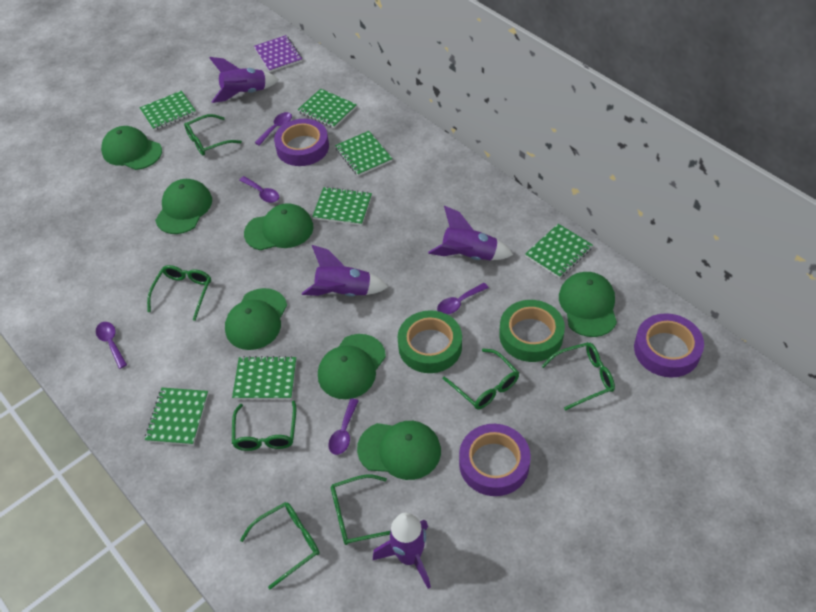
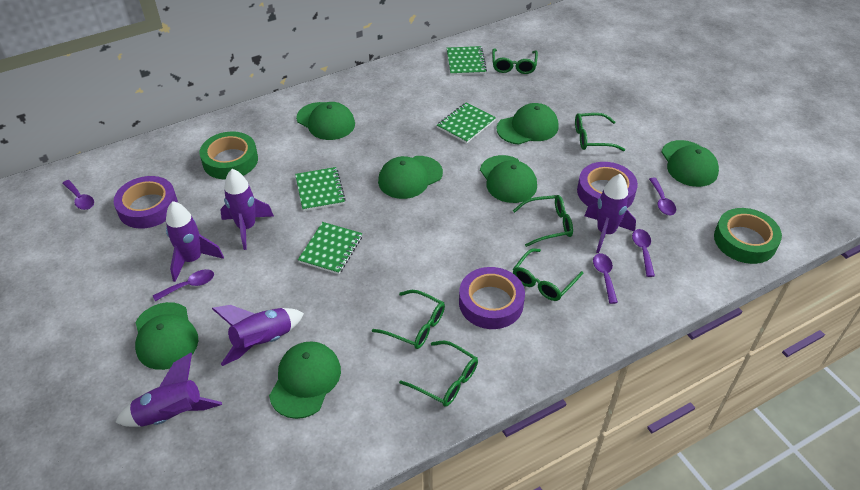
green glasses: 7 -> 6
green notebook: 7 -> 4
purple notebook: 1 -> 0
purple rocket: 4 -> 5

